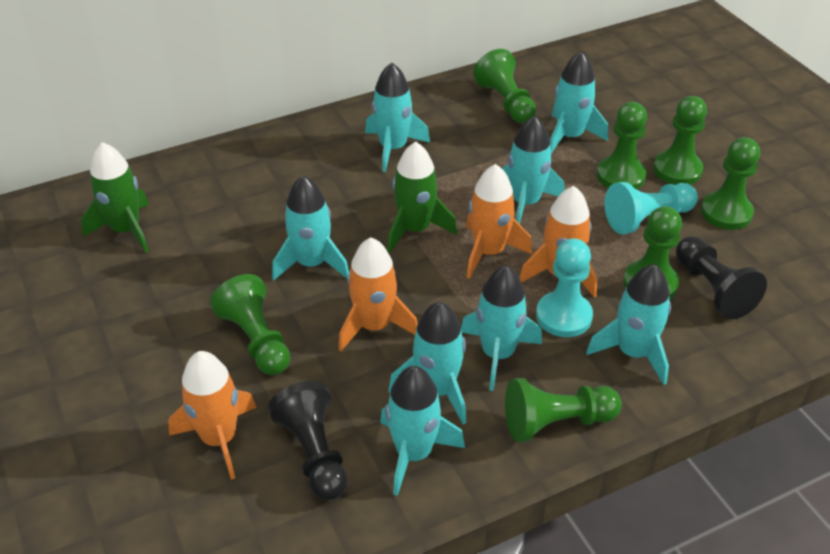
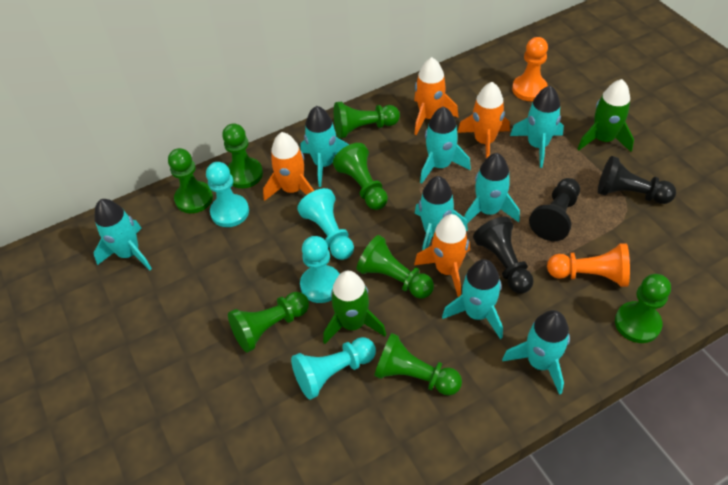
black pawn: 2 -> 3
green pawn: 7 -> 8
orange pawn: 0 -> 2
turquoise pawn: 2 -> 4

